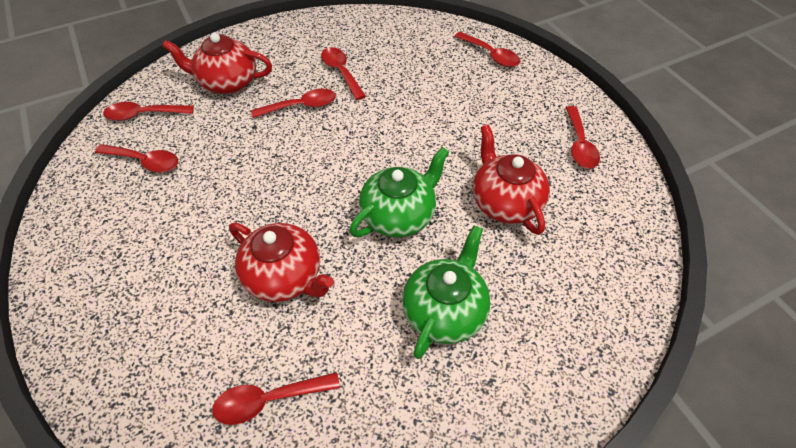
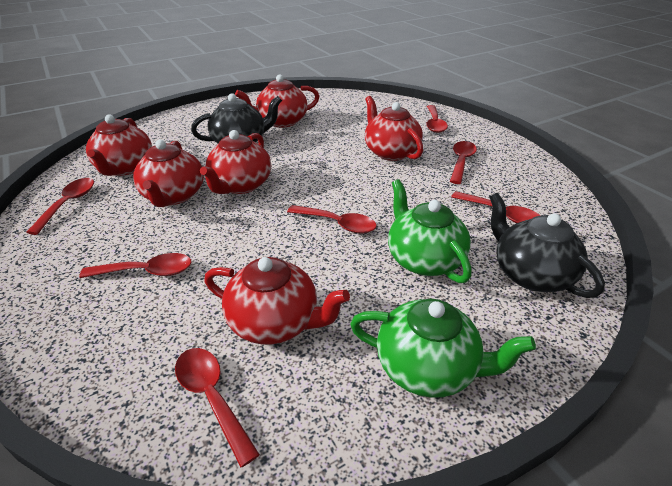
black teapot: 0 -> 2
red teapot: 3 -> 6

